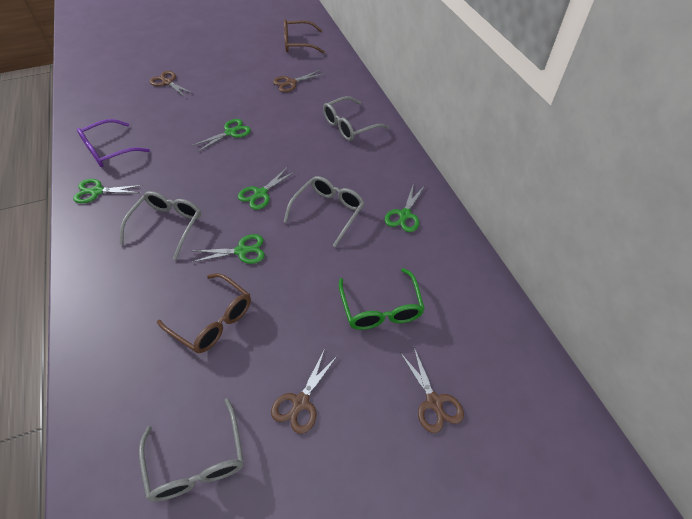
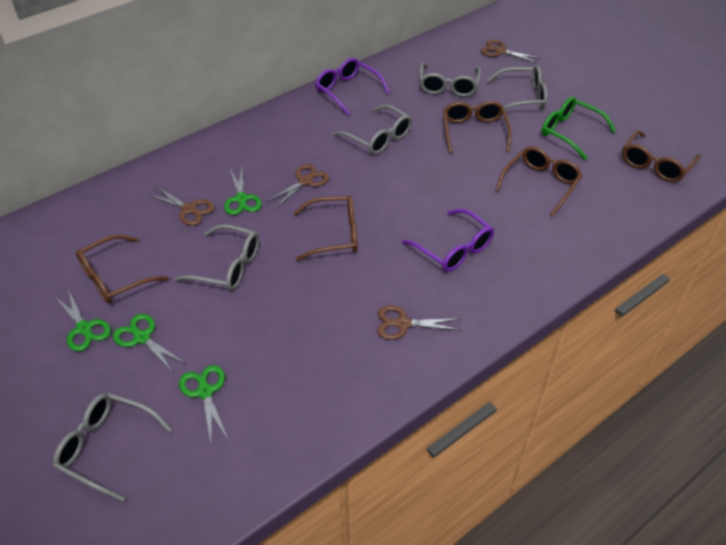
brown glasses: 2 -> 5
green scissors: 5 -> 4
grey glasses: 4 -> 5
purple glasses: 1 -> 2

